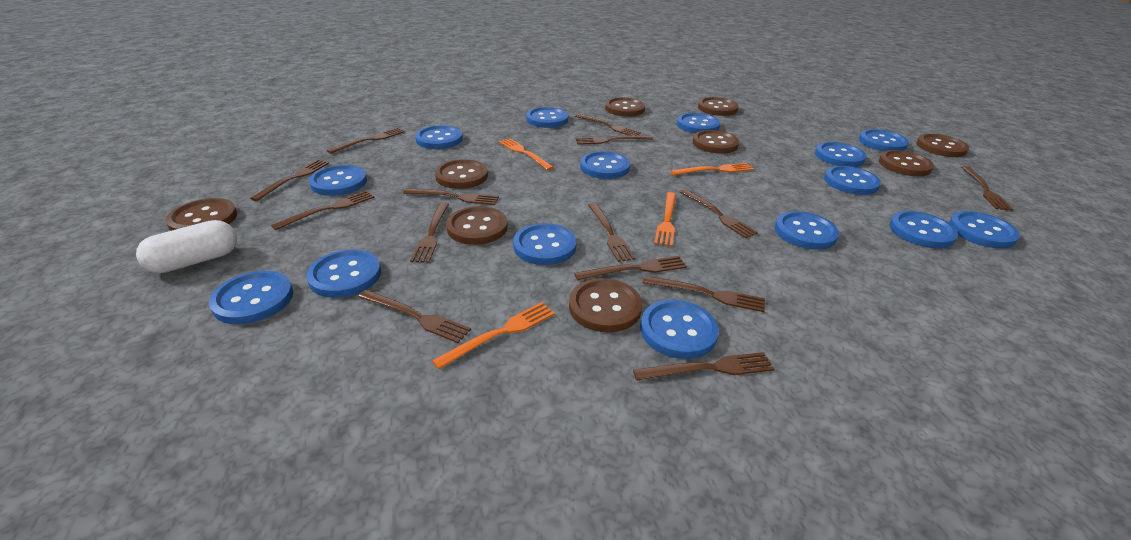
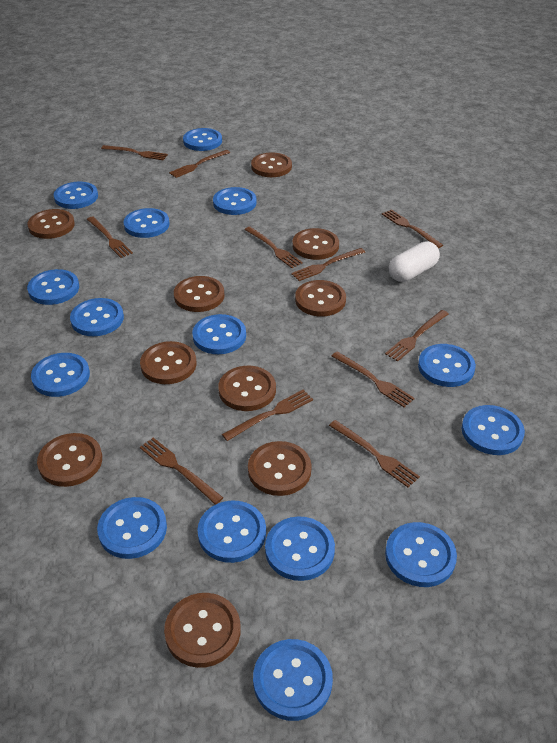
brown button: 9 -> 10
brown fork: 14 -> 11
orange fork: 4 -> 0

